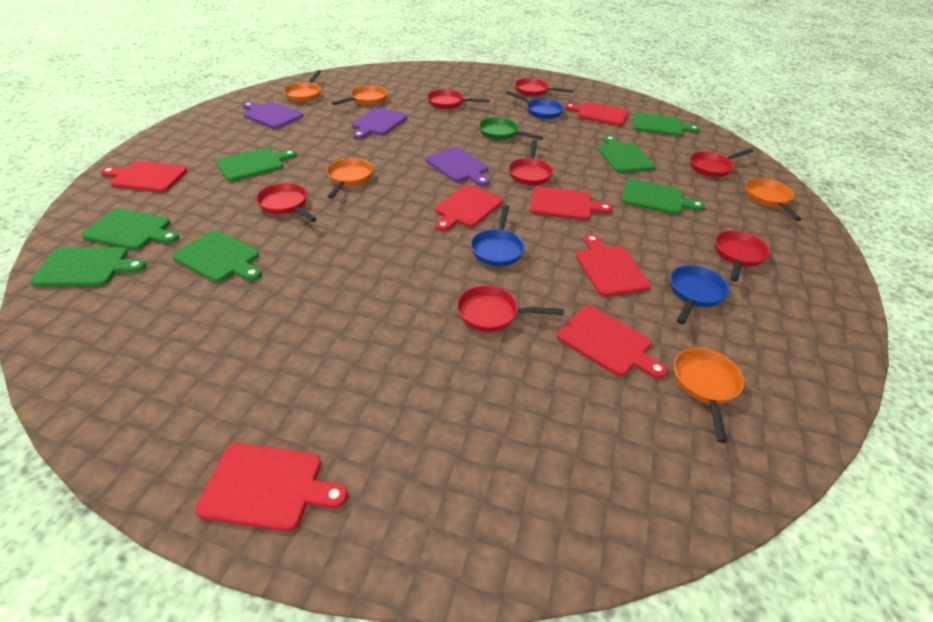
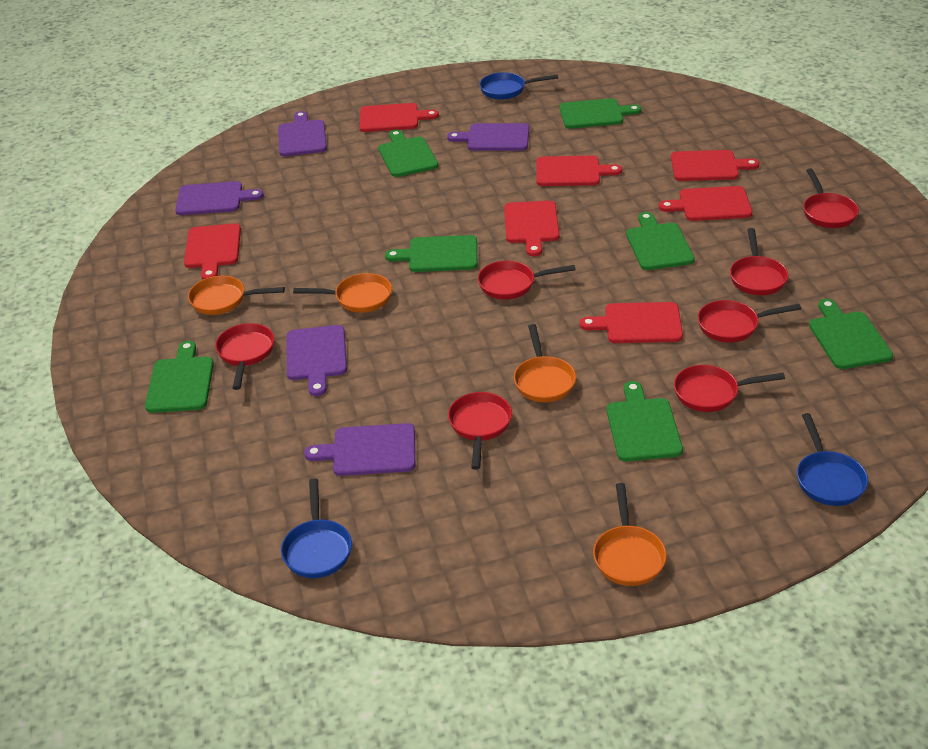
green pan: 1 -> 0
orange pan: 5 -> 4
purple cutting board: 3 -> 5

